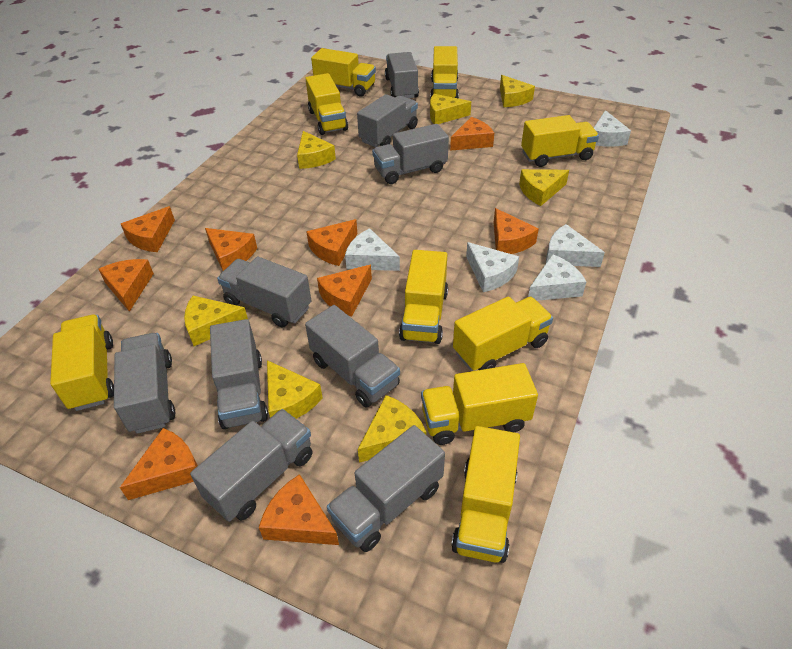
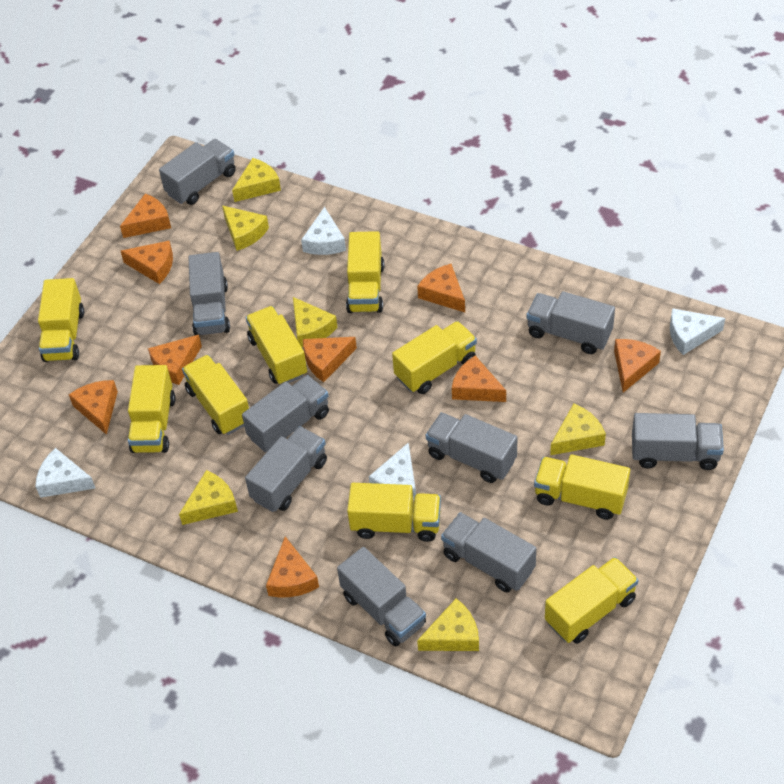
white cheese: 5 -> 4
yellow cheese: 7 -> 6

